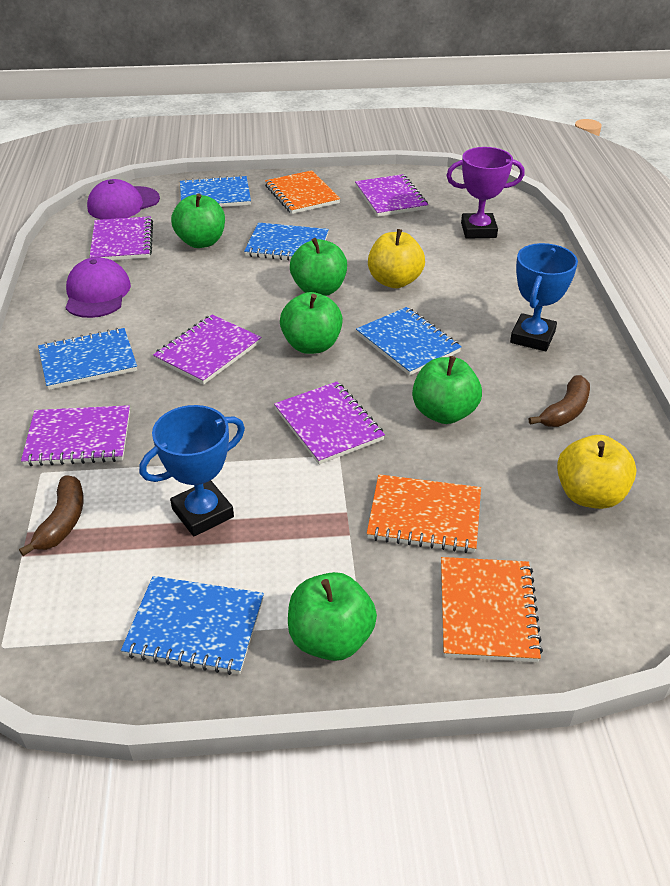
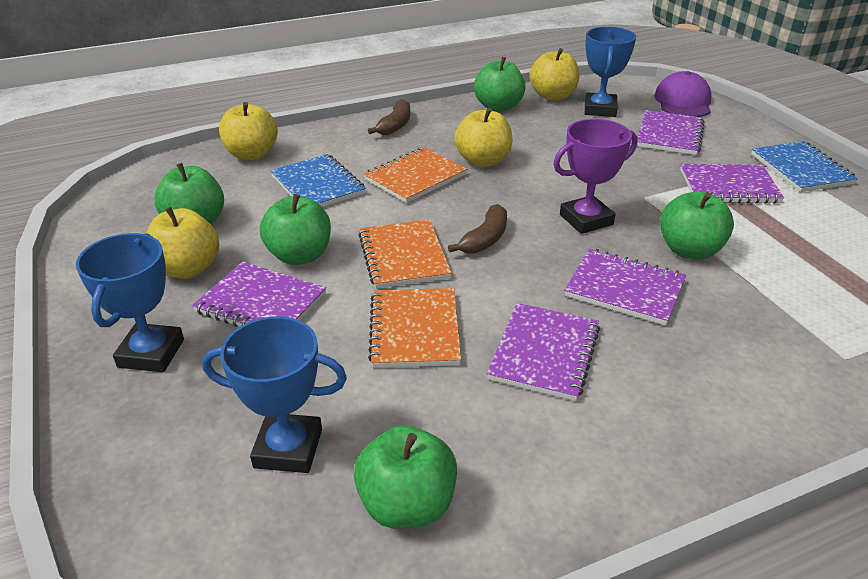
blue notebook: 5 -> 2
blue trophy: 2 -> 3
purple cap: 2 -> 1
yellow apple: 2 -> 4

